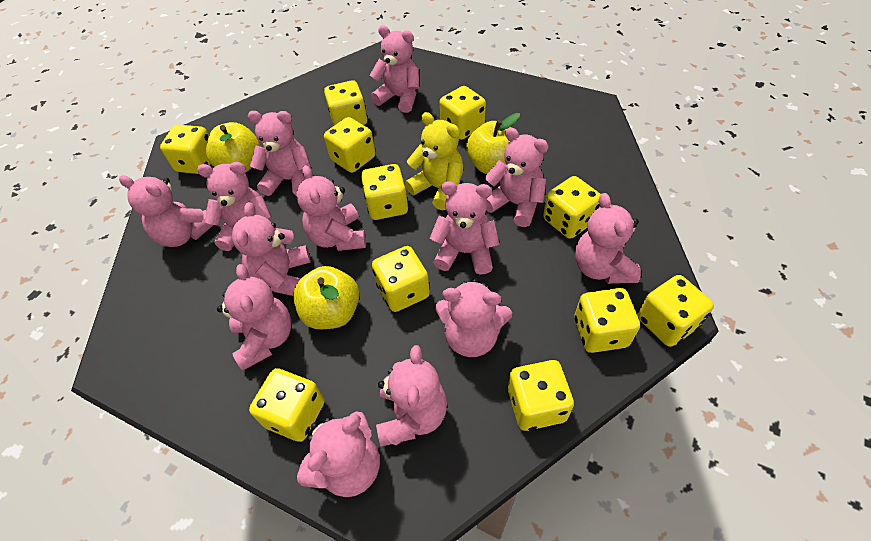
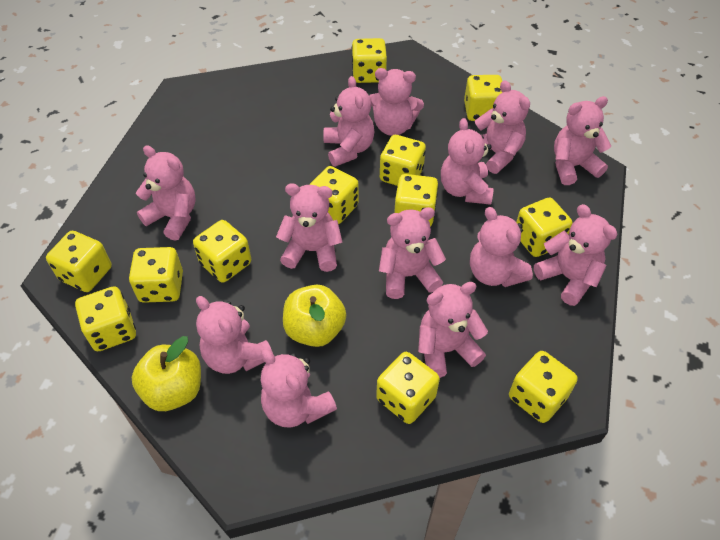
yellow apple: 3 -> 2
yellow dice: 11 -> 12
yellow teddy bear: 1 -> 0

